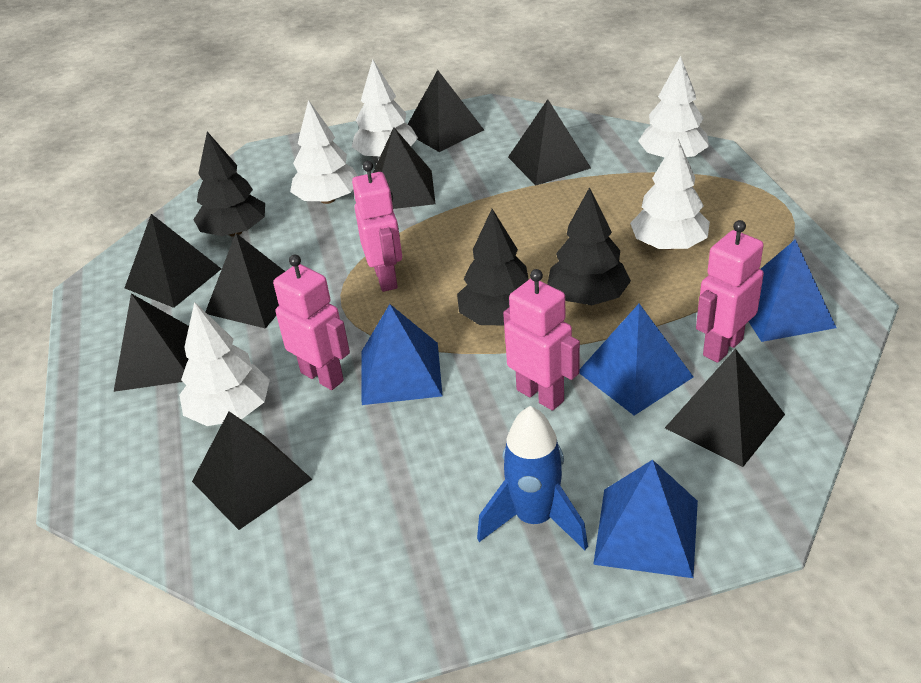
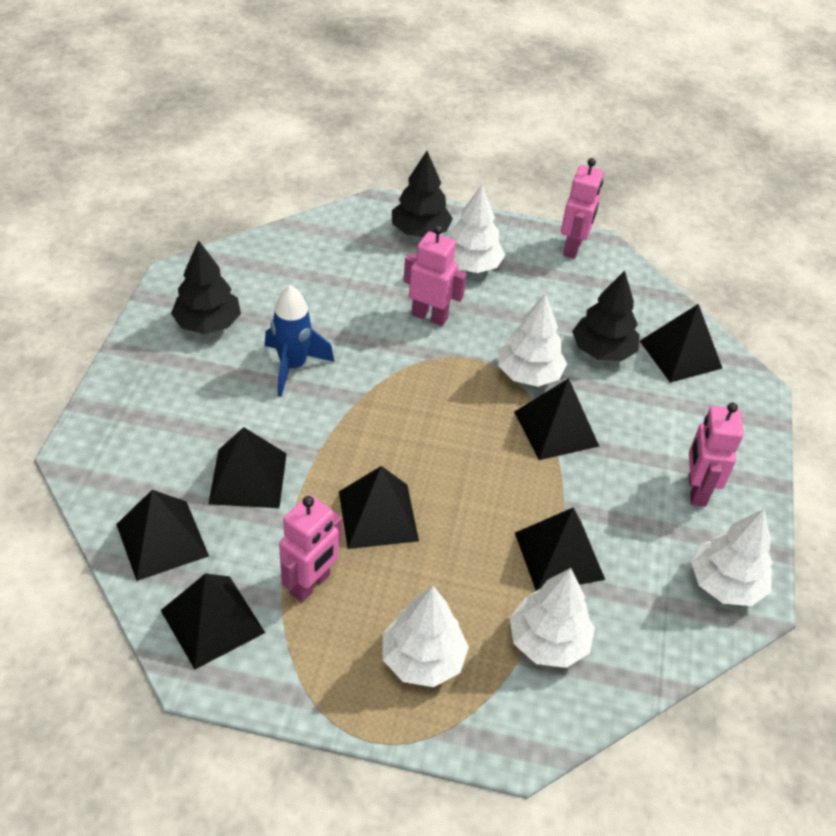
black pyramid: 8 -> 7
blue pyramid: 4 -> 0

